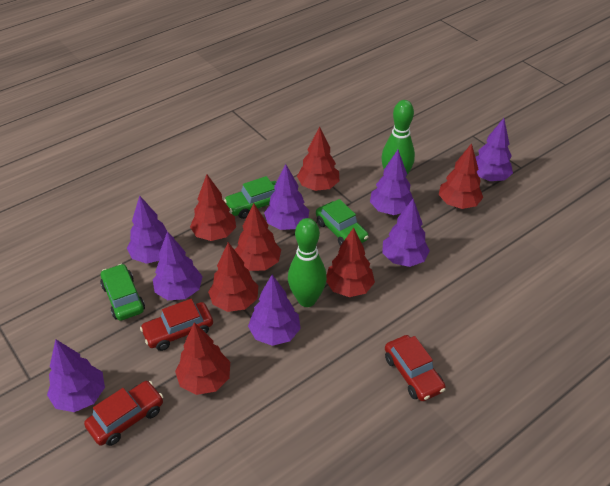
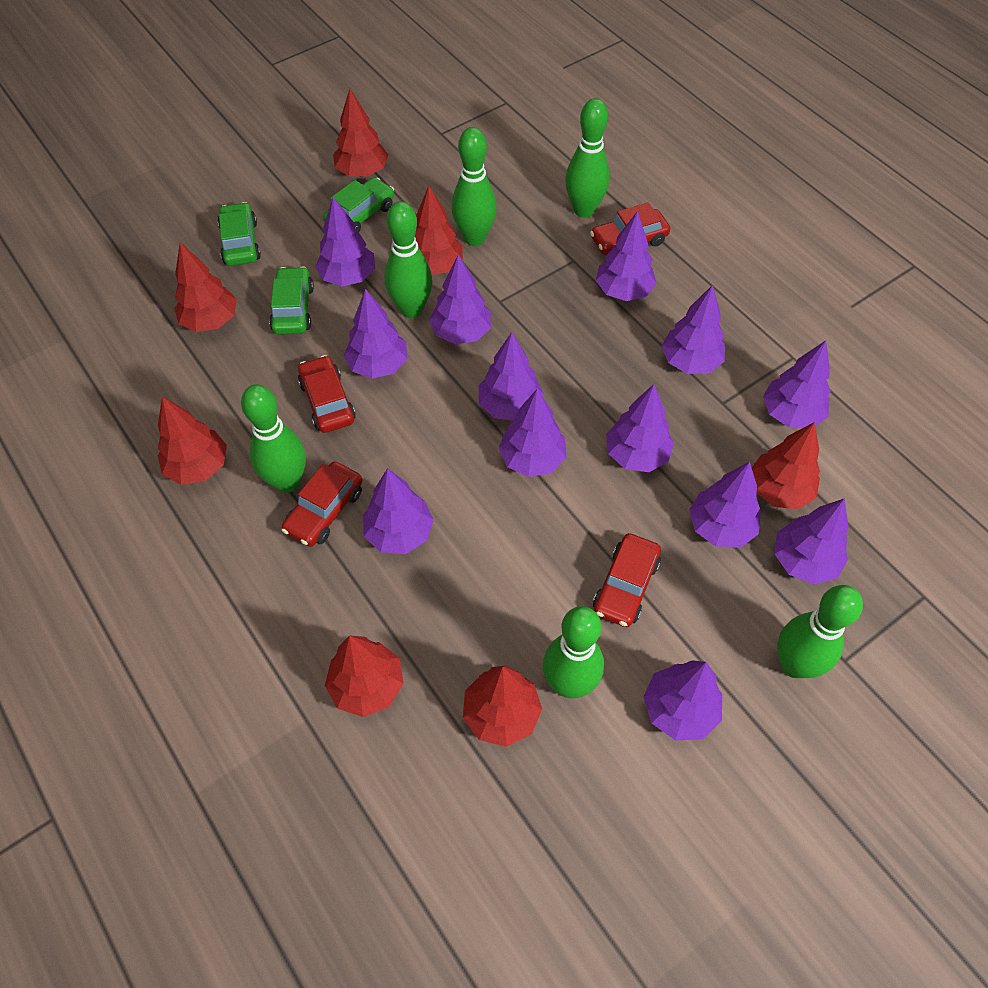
green bowling pin: 2 -> 6
purple tree: 8 -> 13
red car: 3 -> 4

